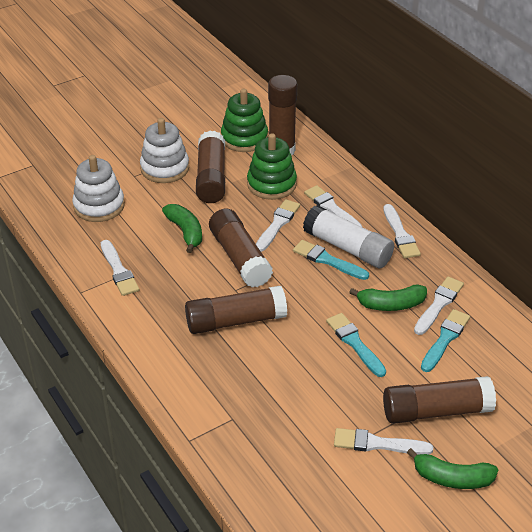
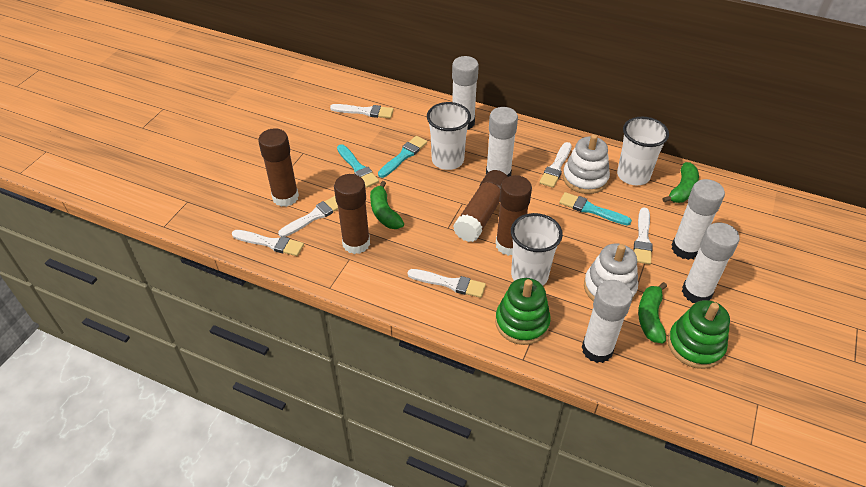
brown glue stick: 5 -> 4
white cup: 0 -> 3
white glue stick: 1 -> 5

